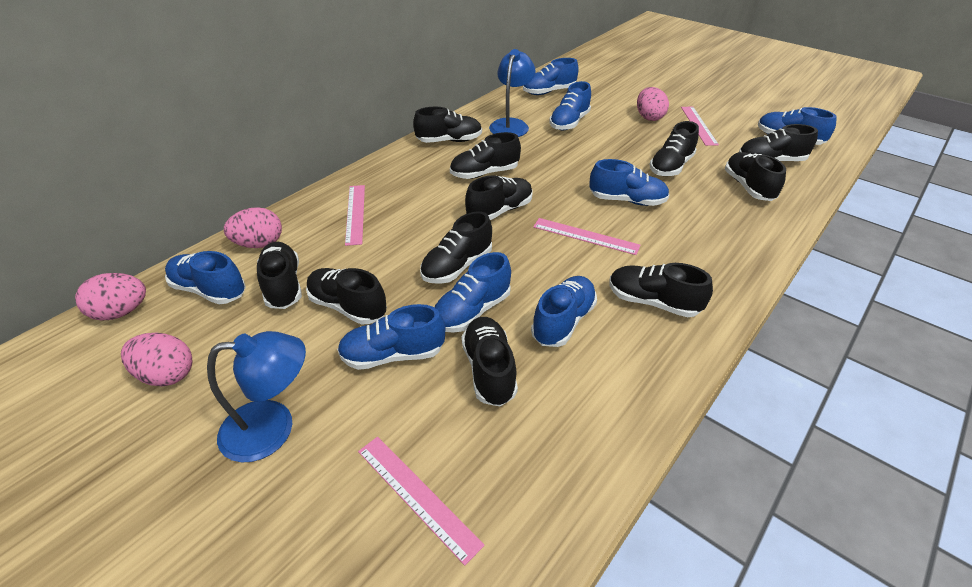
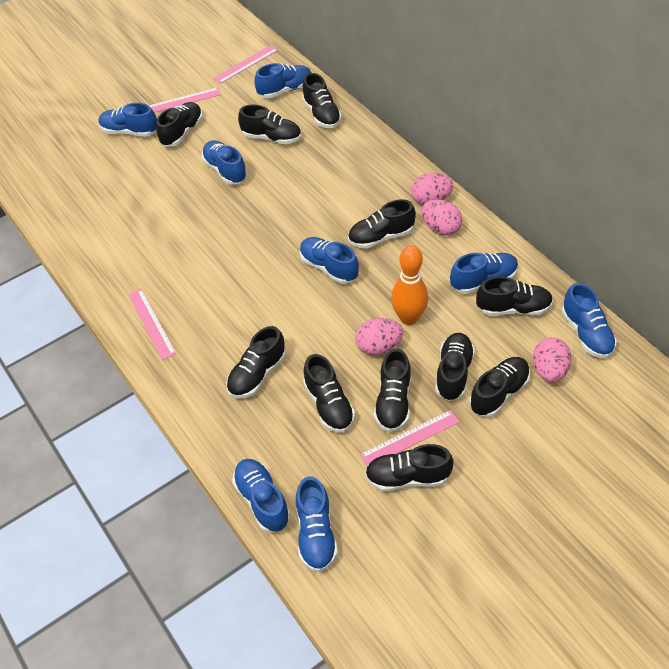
blue lamp: 2 -> 0
orange bowling pin: 0 -> 1

